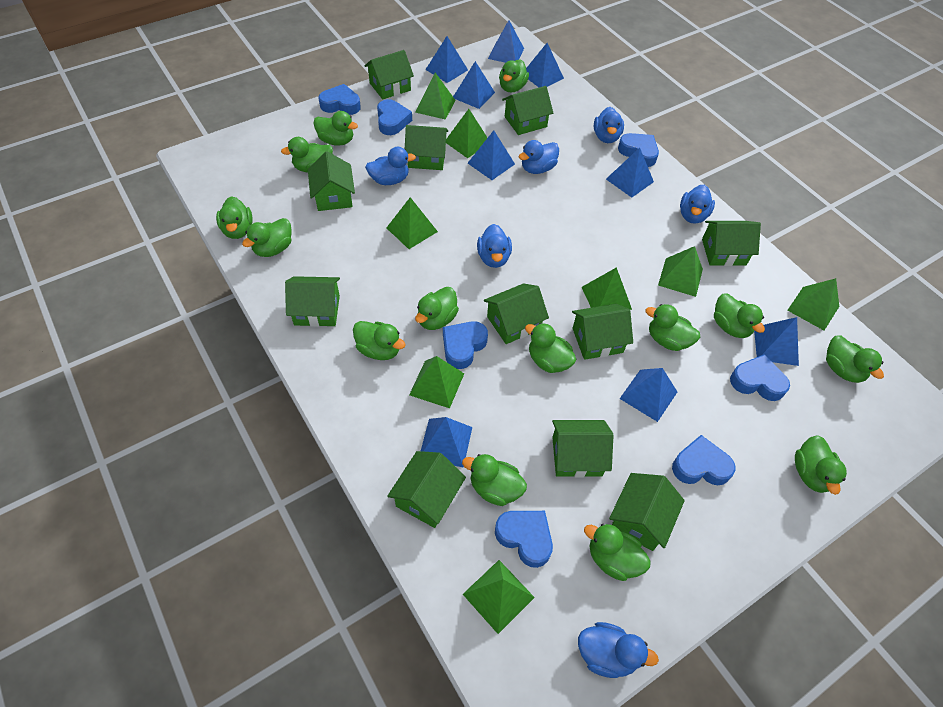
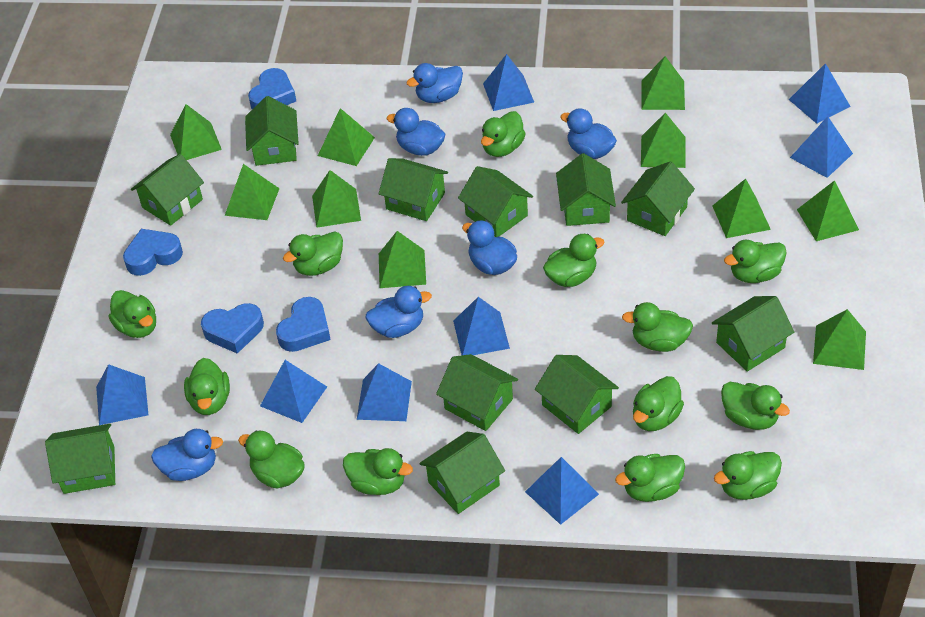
blue heart: 7 -> 4
blue pyramid: 9 -> 8
green duck: 14 -> 13
green pyramid: 8 -> 10

